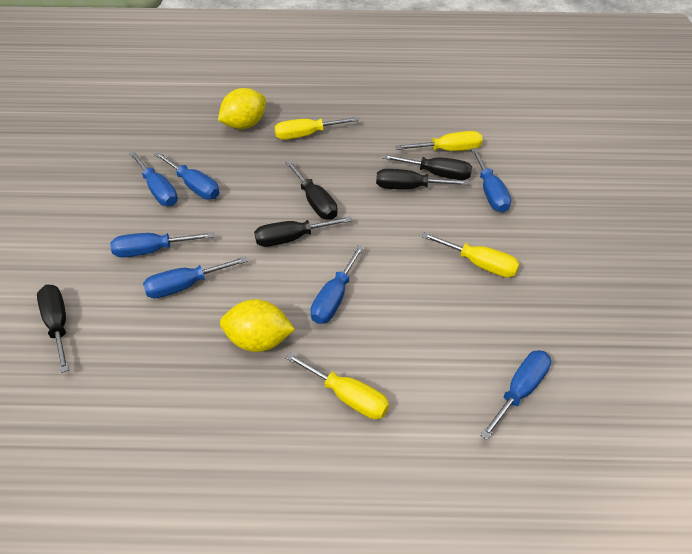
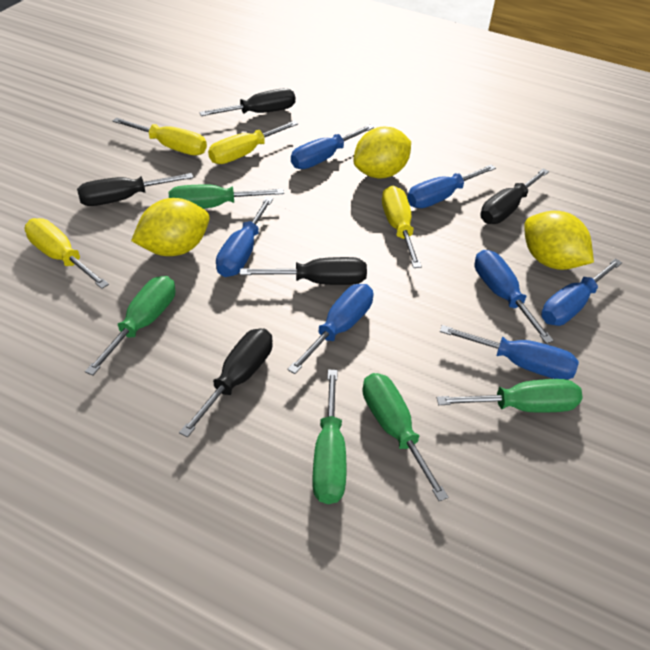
green screwdriver: 0 -> 5
yellow lemon: 2 -> 3

